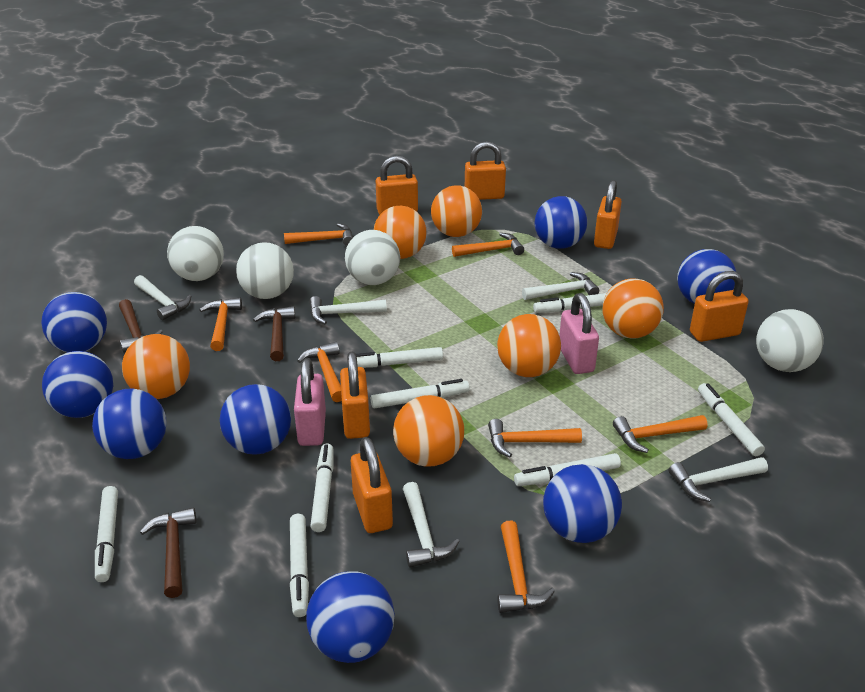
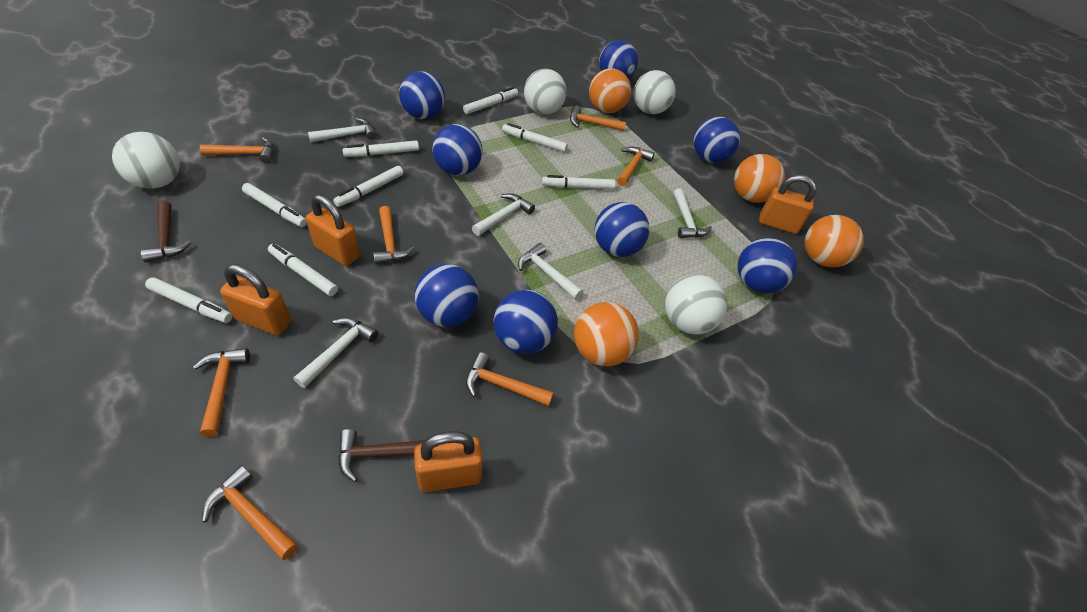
brown hammer: 3 -> 2
orange ball: 6 -> 4
orange padlock: 6 -> 4
pink padlock: 2 -> 0

